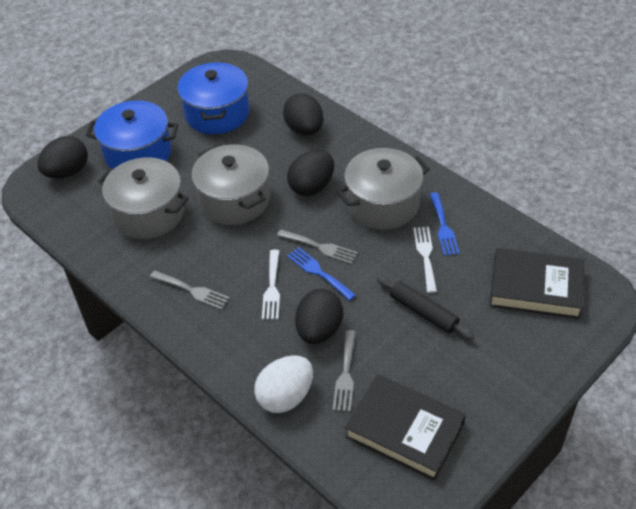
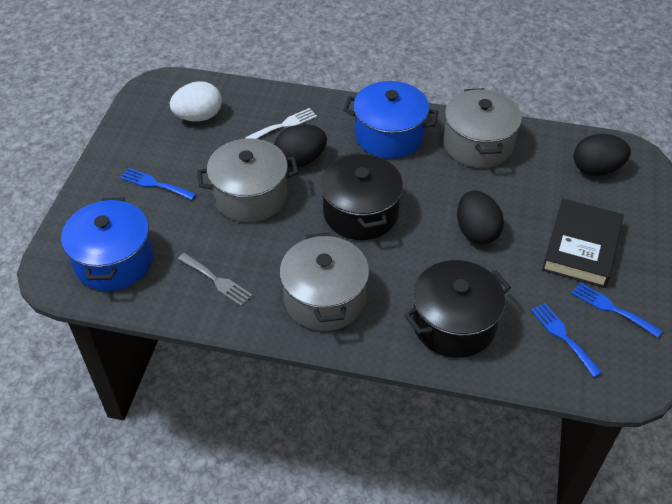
black book: 2 -> 1
black egg: 4 -> 3
black pot: 0 -> 2
black rolling pin: 1 -> 0
blue fork: 2 -> 3
grey fork: 3 -> 1
white fork: 2 -> 1

